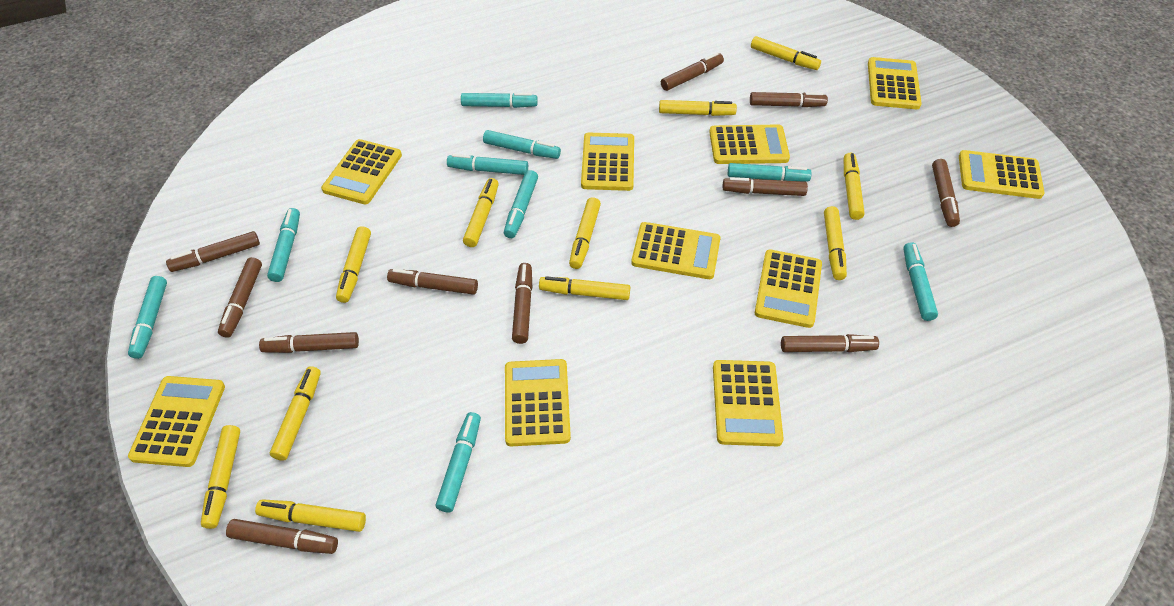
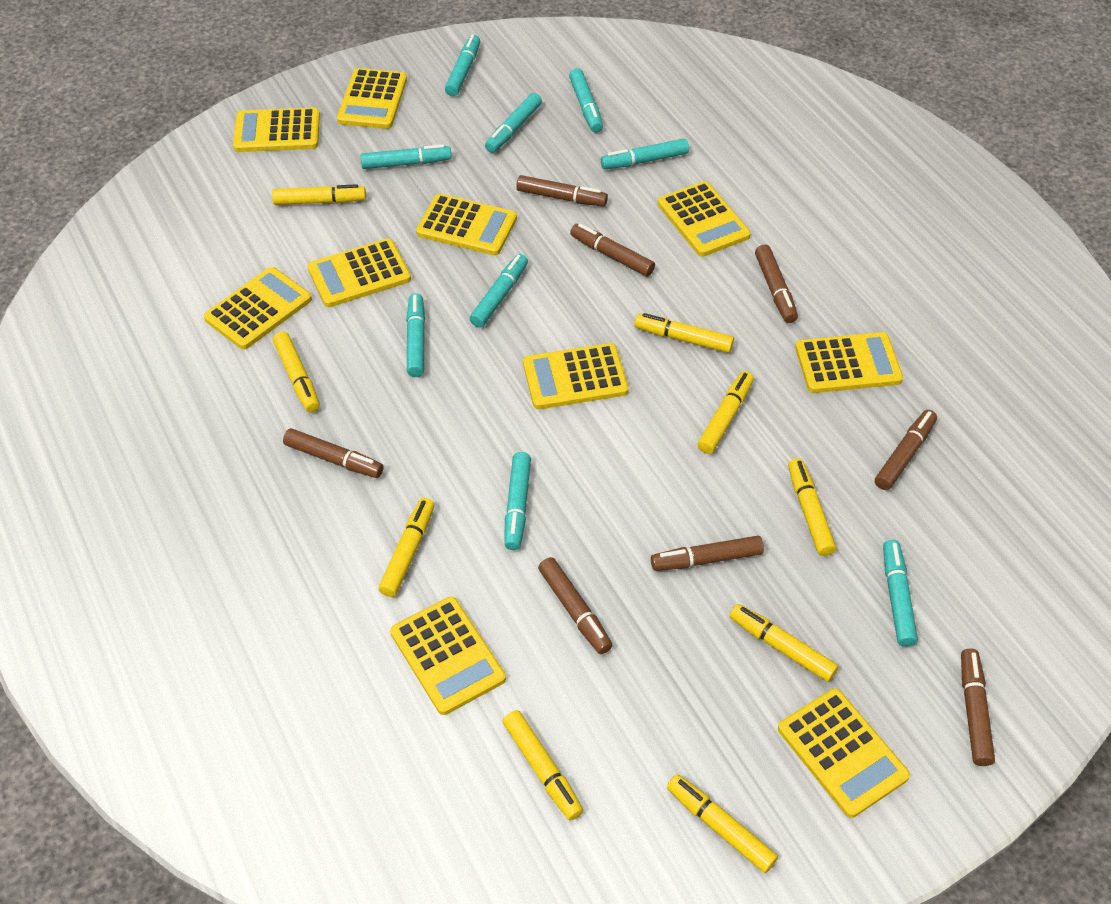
brown marker: 11 -> 8
yellow marker: 11 -> 9

